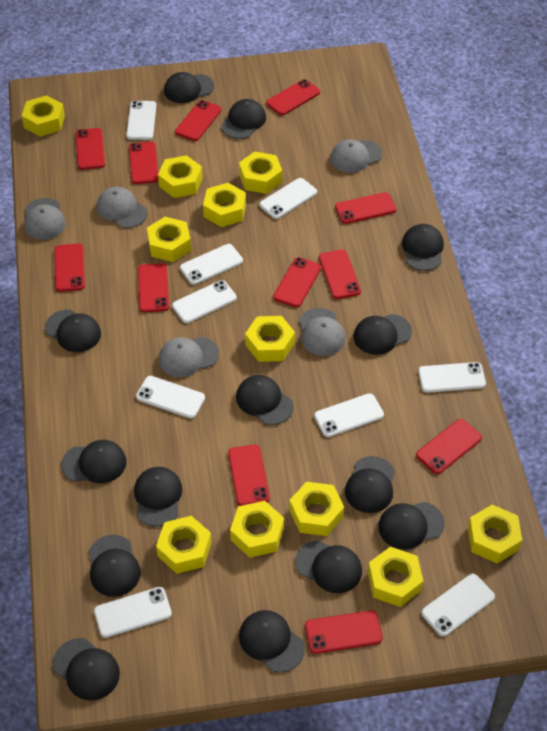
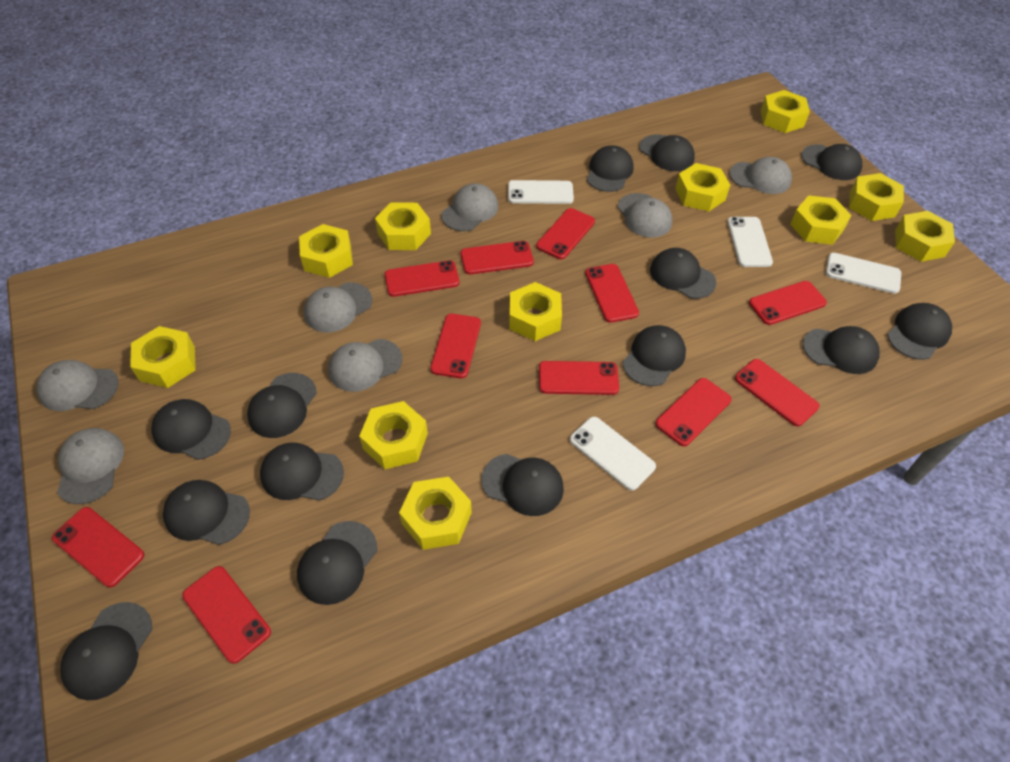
grey cap: 5 -> 7
red phone: 12 -> 11
white phone: 9 -> 4

